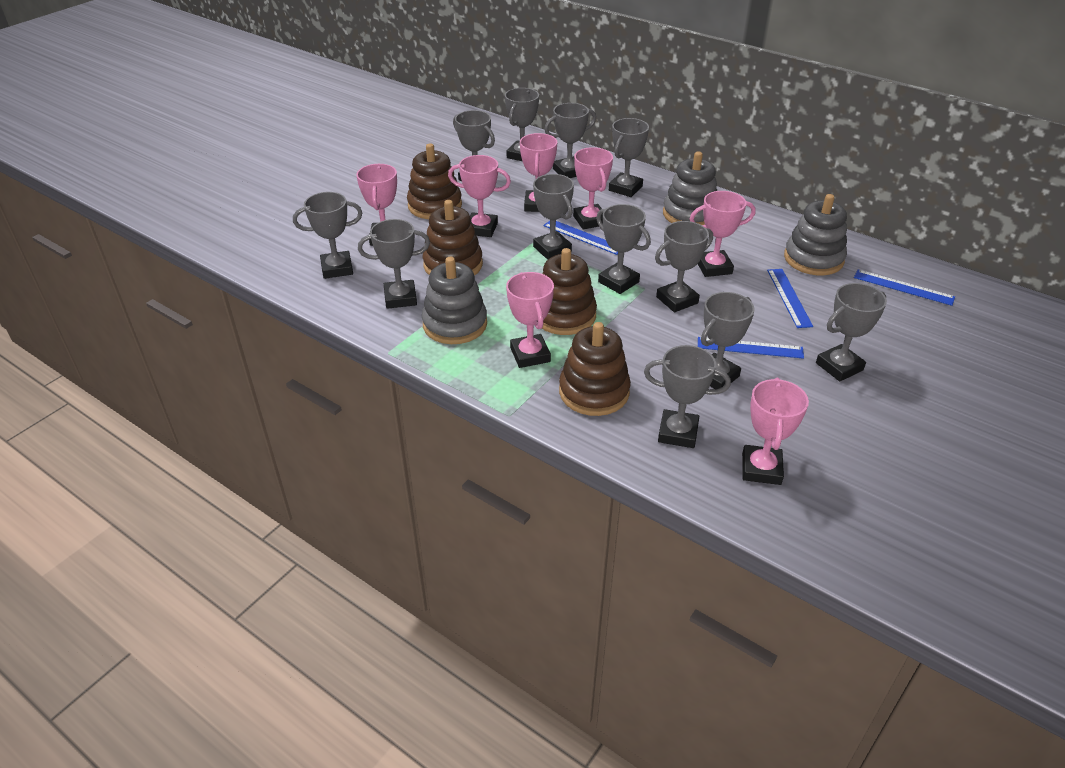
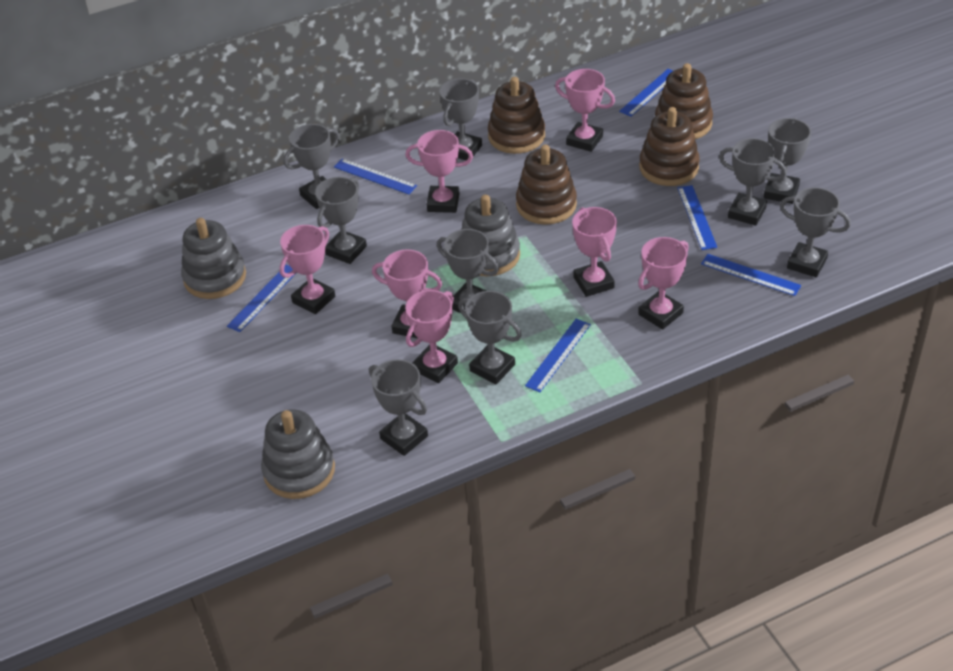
blue ruler: 4 -> 6
grey trophy: 12 -> 9

